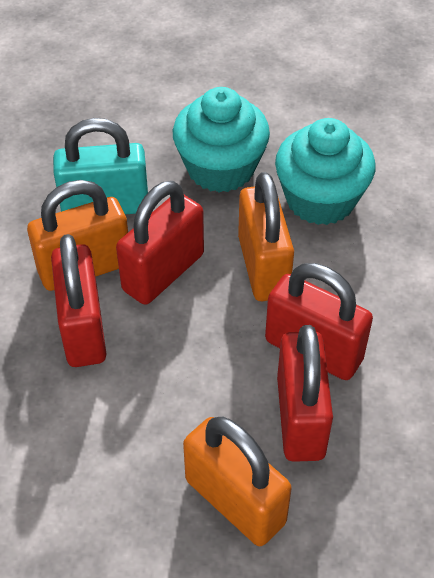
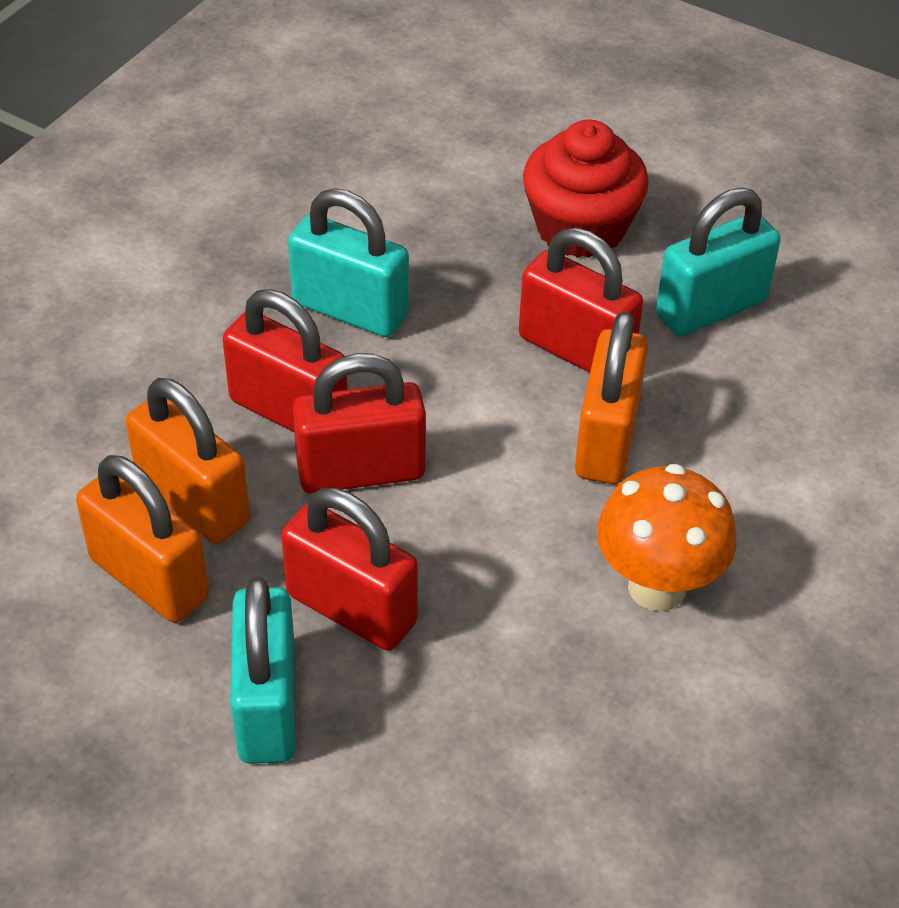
orange mushroom: 0 -> 1
red cupcake: 0 -> 1
turquoise cupcake: 2 -> 0
turquoise padlock: 1 -> 3

